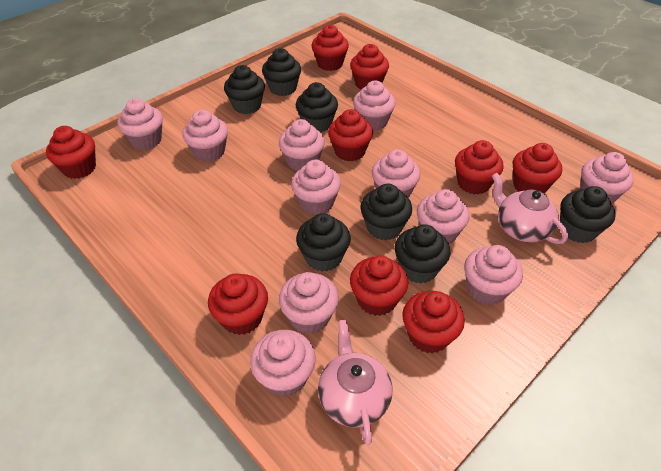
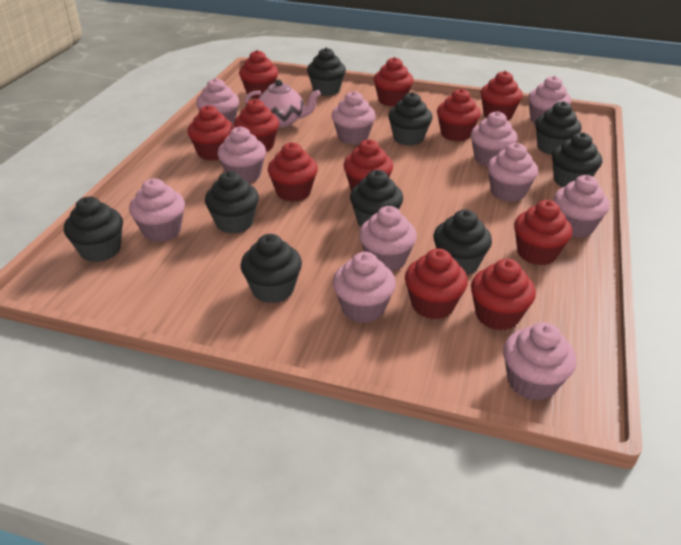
black cupcake: 7 -> 9
pink teapot: 2 -> 1
red cupcake: 9 -> 11

